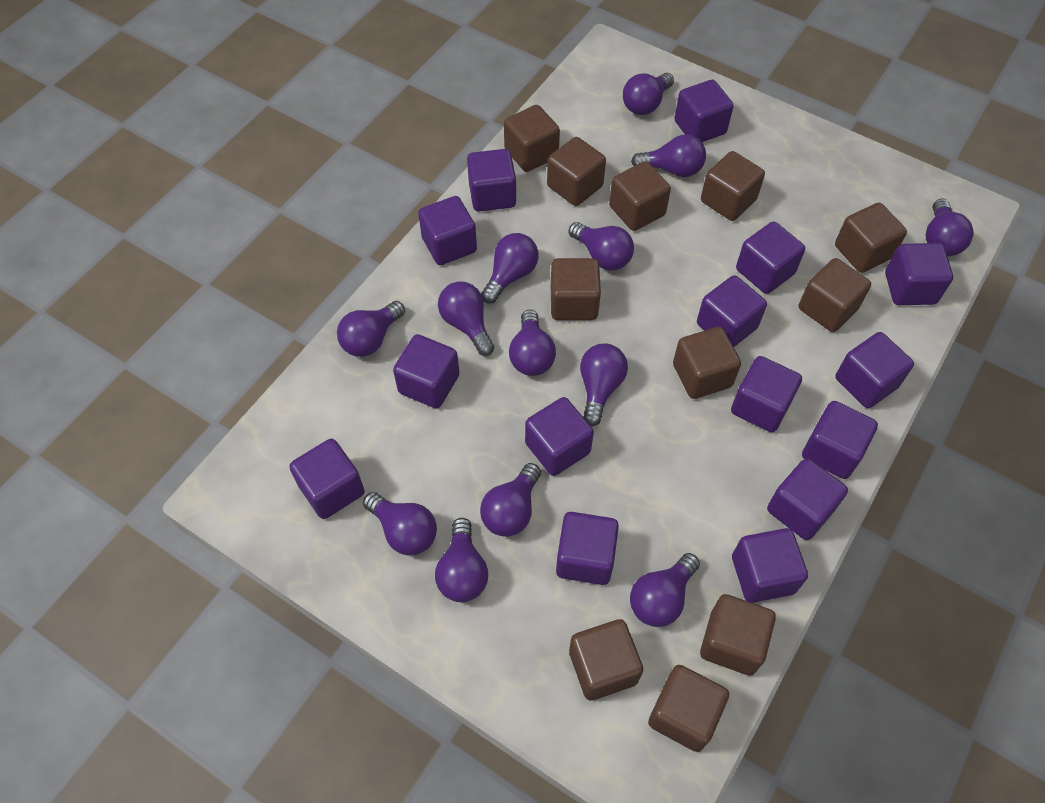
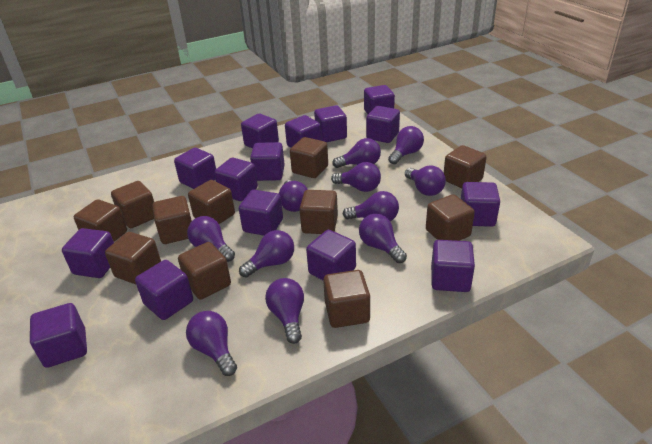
purple light bulb: 13 -> 11

